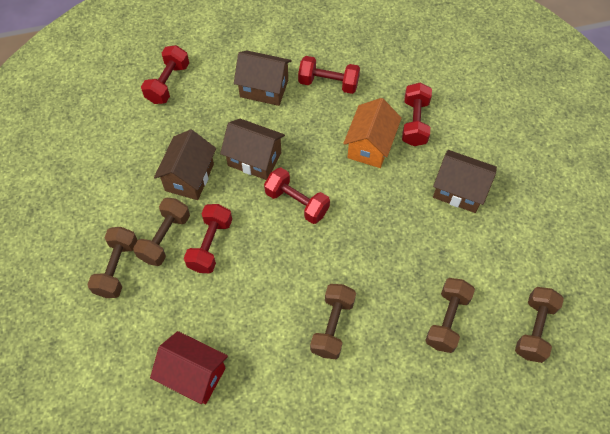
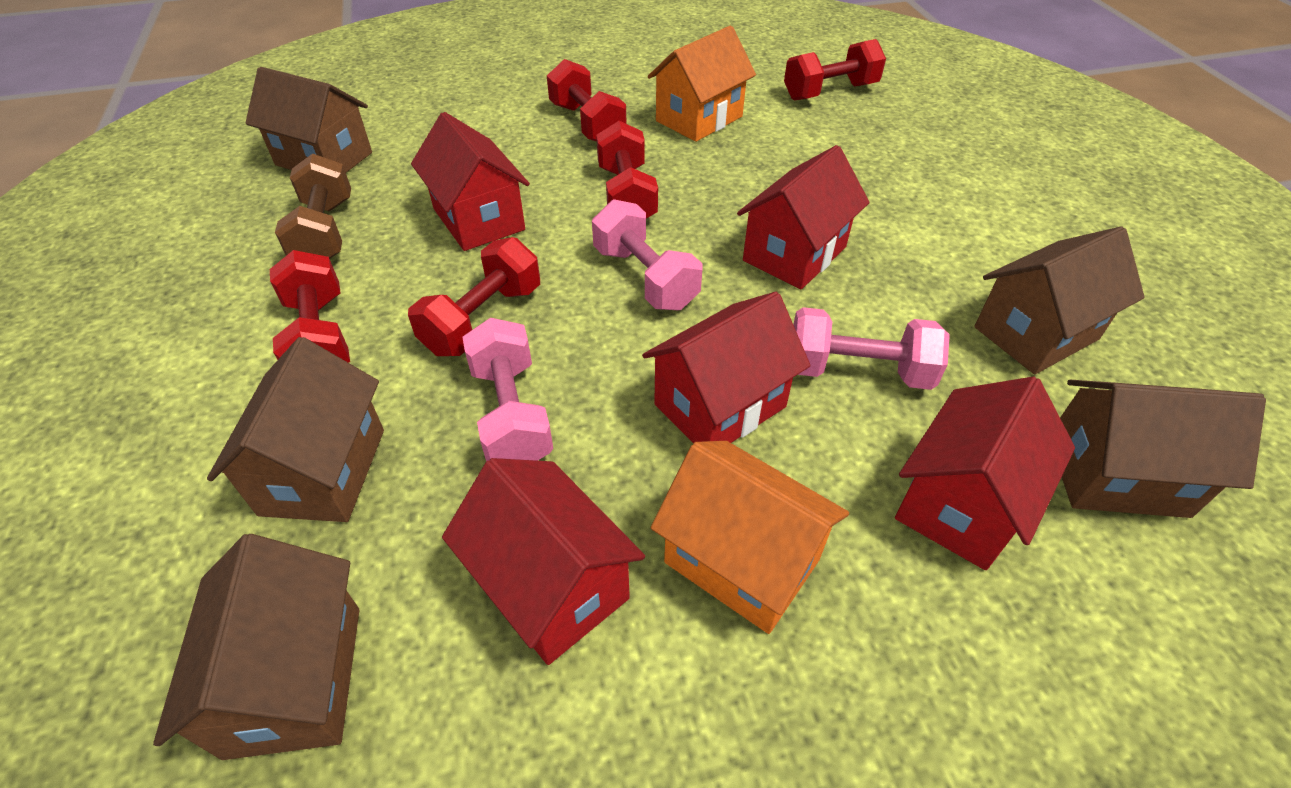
brown dumbbell: 5 -> 1
brown house: 4 -> 5
orange house: 1 -> 2
pink dumbbell: 0 -> 3
red house: 1 -> 5

